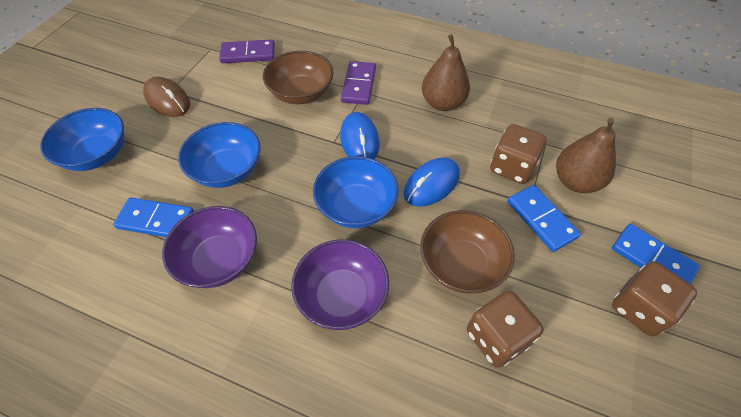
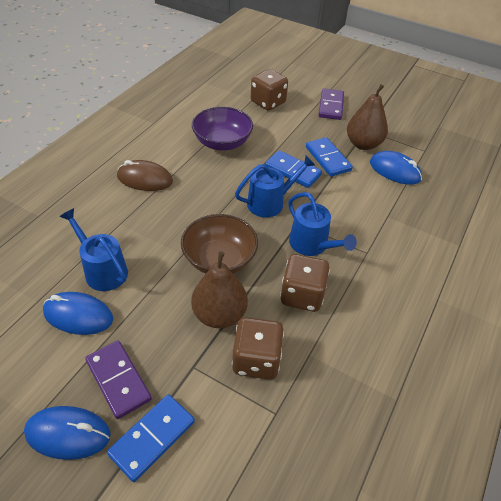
blue bowl: 3 -> 0
blue mouse: 2 -> 3
blue watering can: 0 -> 3
brown bowl: 2 -> 1
purple bowl: 2 -> 1

